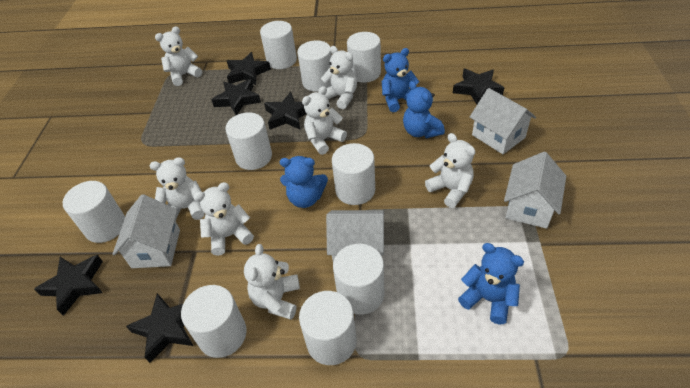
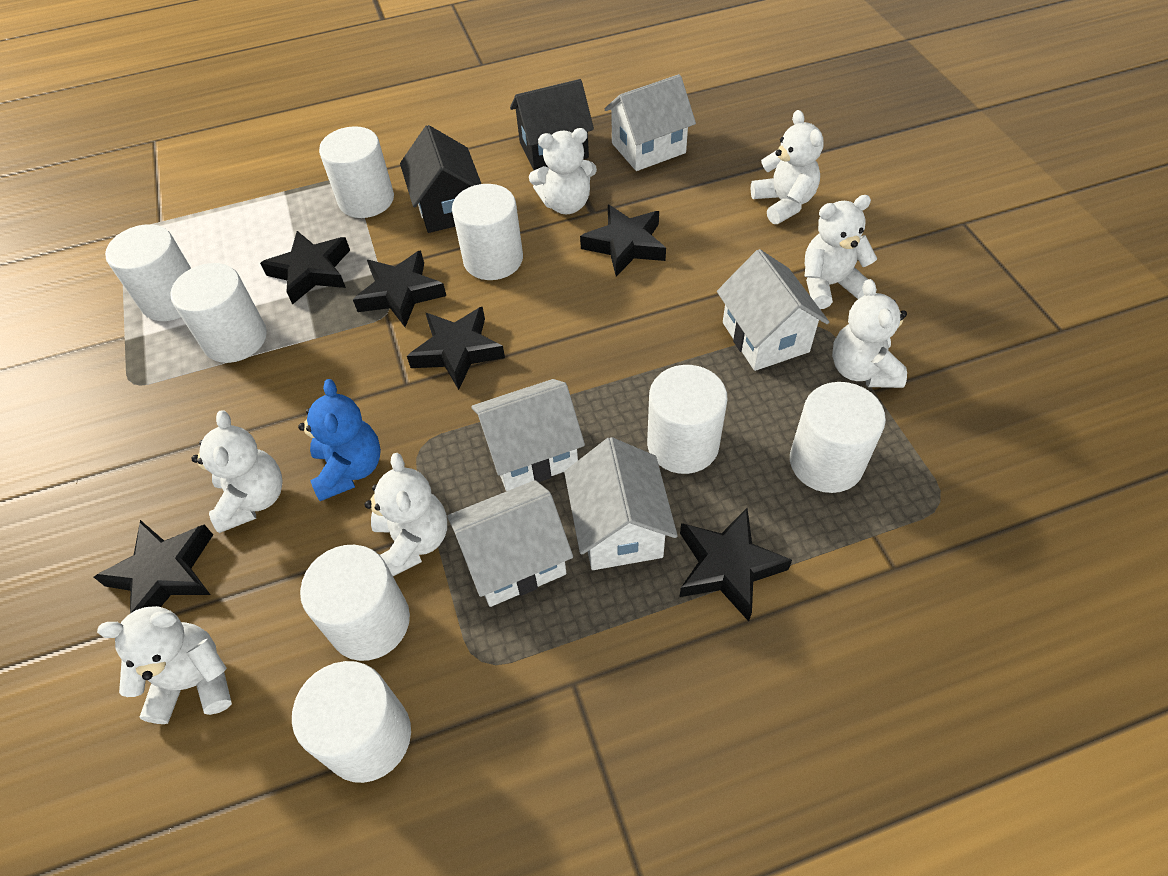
black house: 0 -> 2
blue teddy bear: 4 -> 1
white cylinder: 9 -> 8
white house: 4 -> 5

